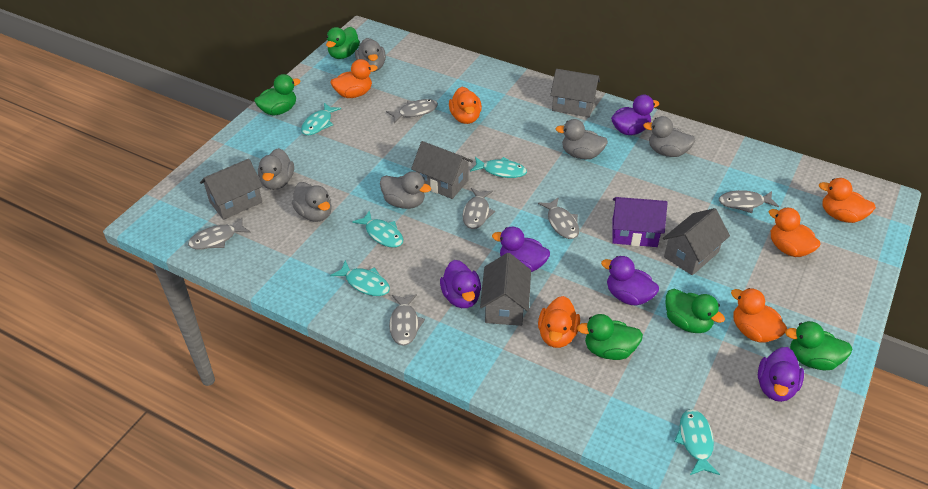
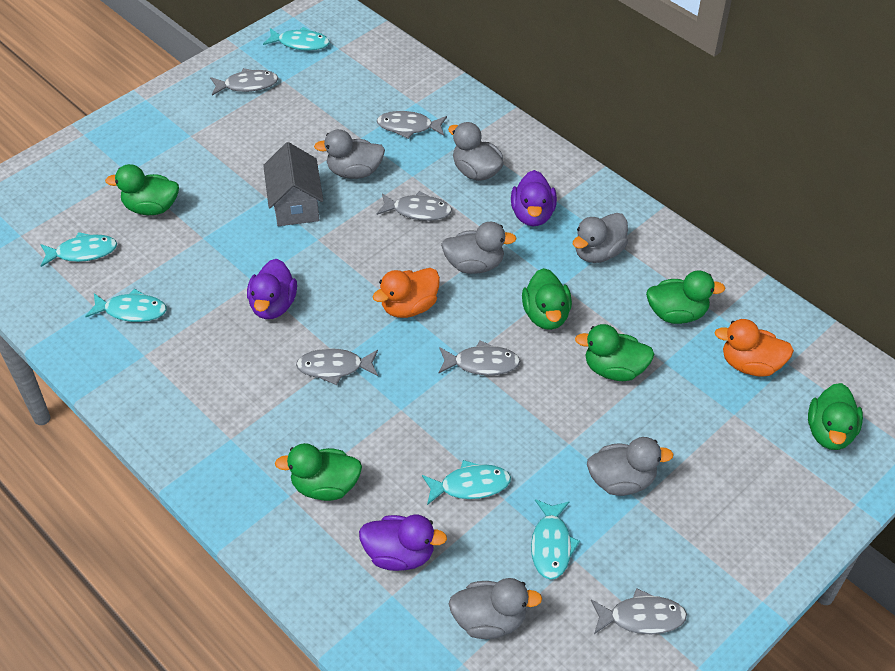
green duck: 5 -> 6
grey house: 5 -> 1
orange duck: 6 -> 2
purple duck: 5 -> 3
purple house: 1 -> 0

